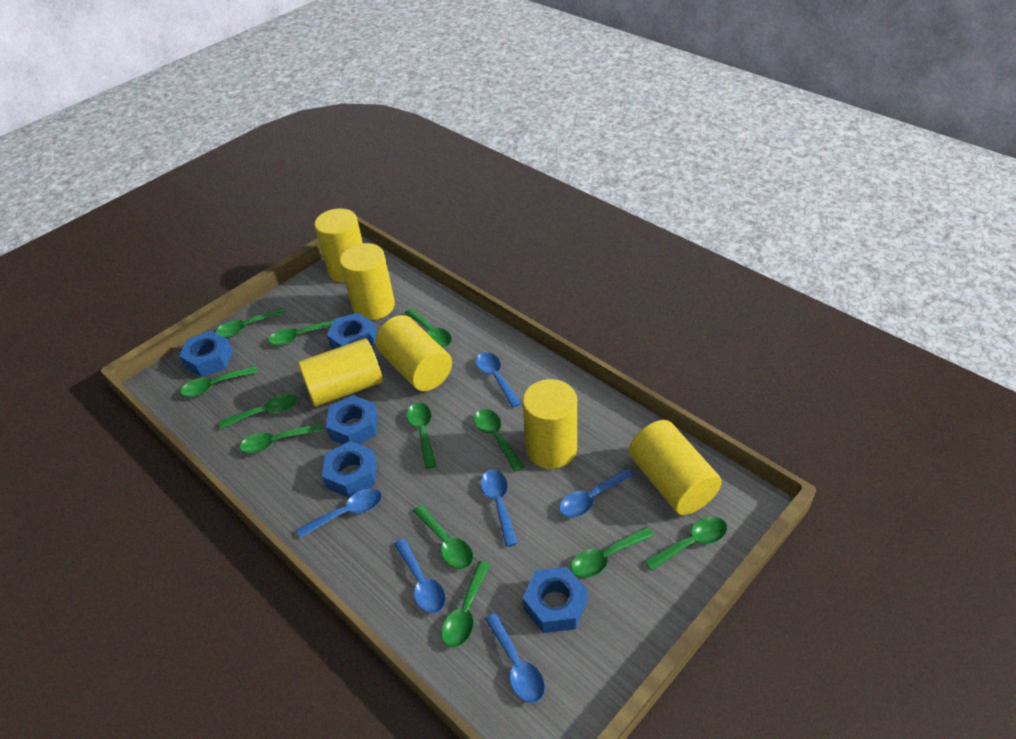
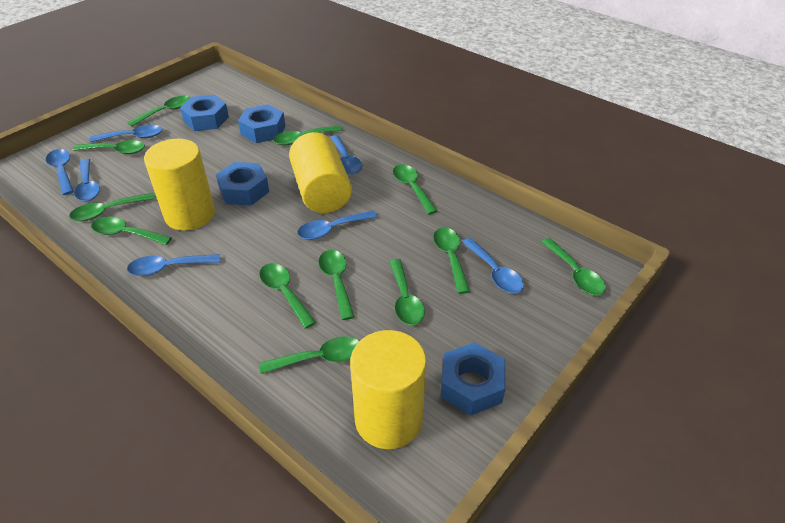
blue nut: 5 -> 4
blue spoon: 6 -> 7
yellow cylinder: 6 -> 3

